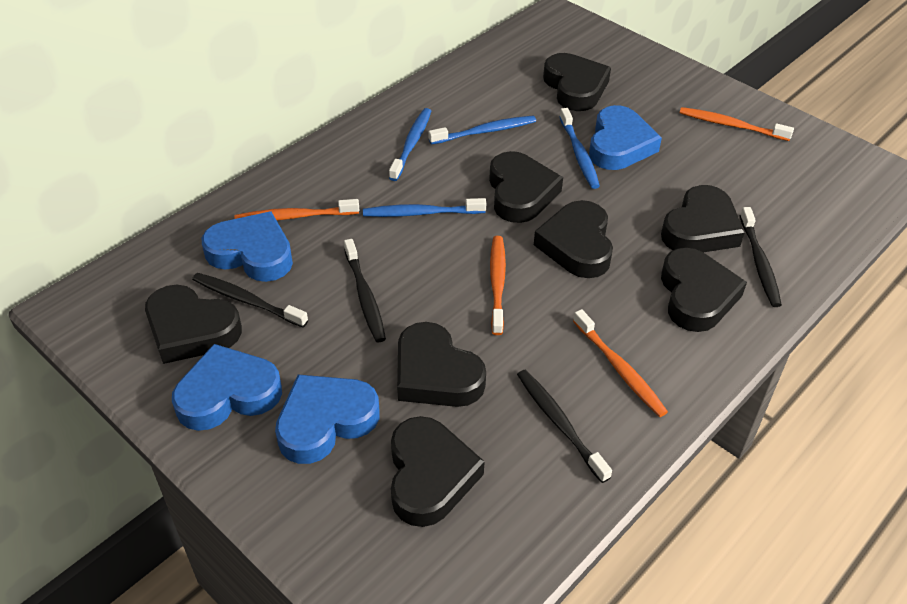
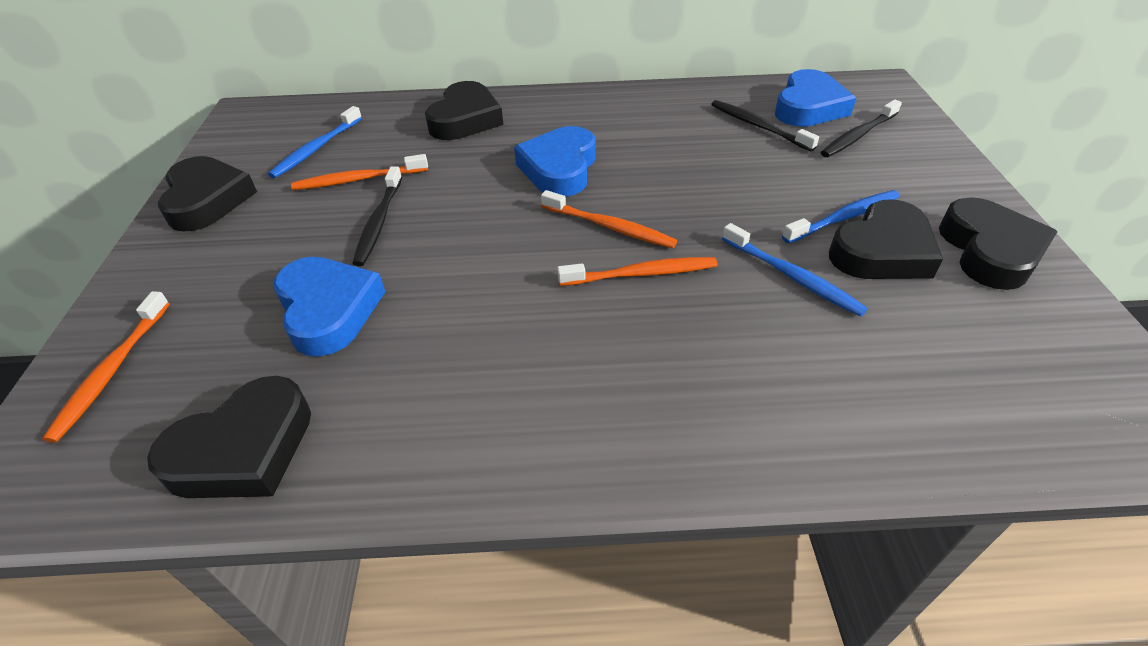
black heart: 8 -> 5
black toothbrush: 4 -> 3
blue heart: 4 -> 3
blue toothbrush: 4 -> 3

